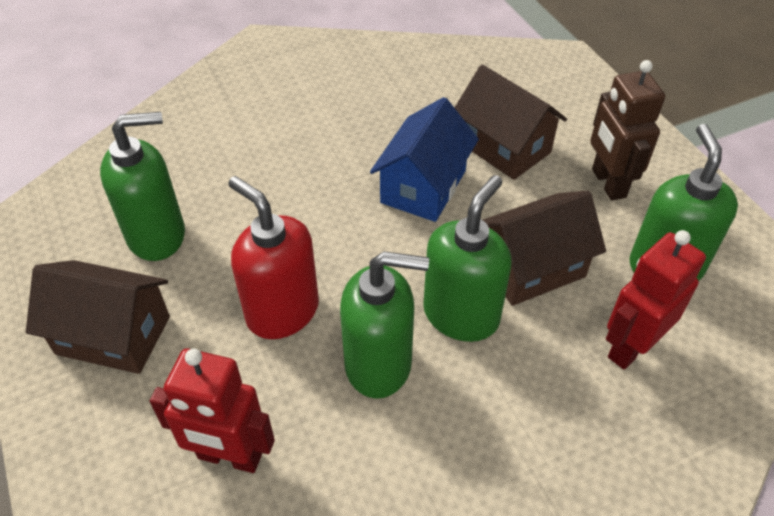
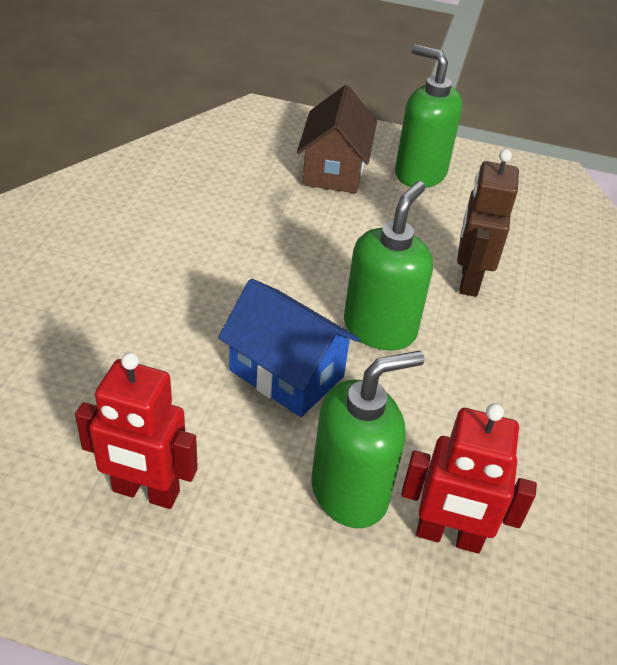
brown house: 3 -> 1
green soap dispenser: 4 -> 3
red soap dispenser: 1 -> 0

